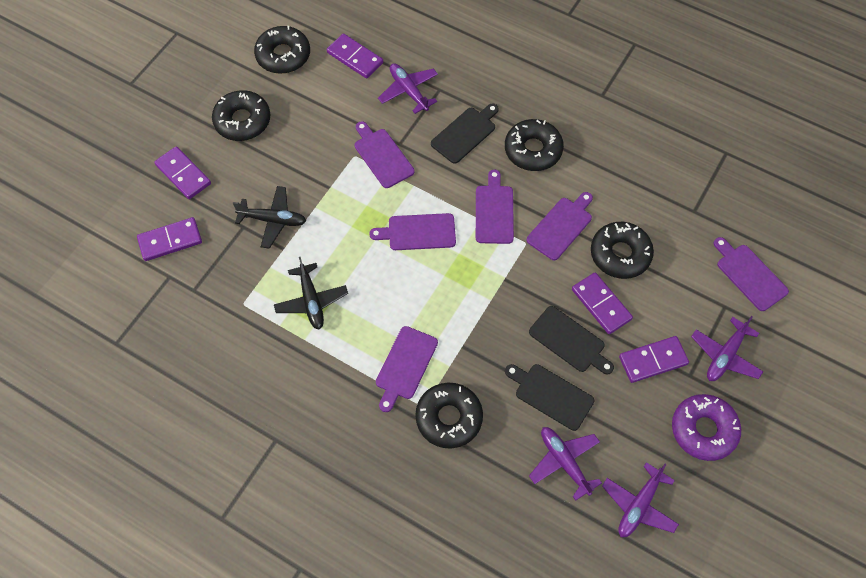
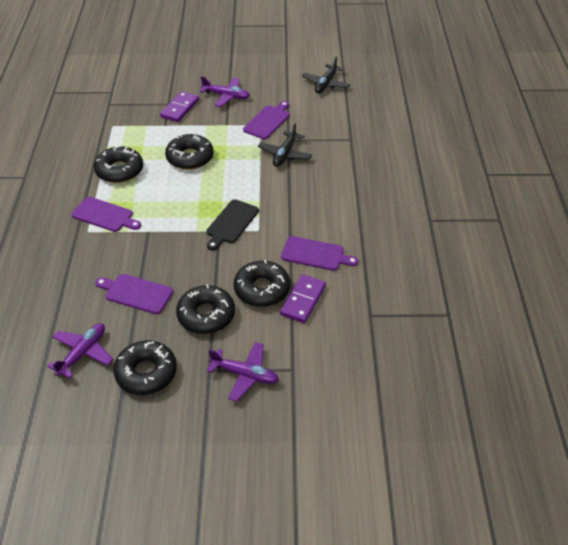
black cutting board: 3 -> 1
purple cutting board: 6 -> 4
purple domino: 5 -> 2
purple donut: 1 -> 0
purple plane: 4 -> 3

